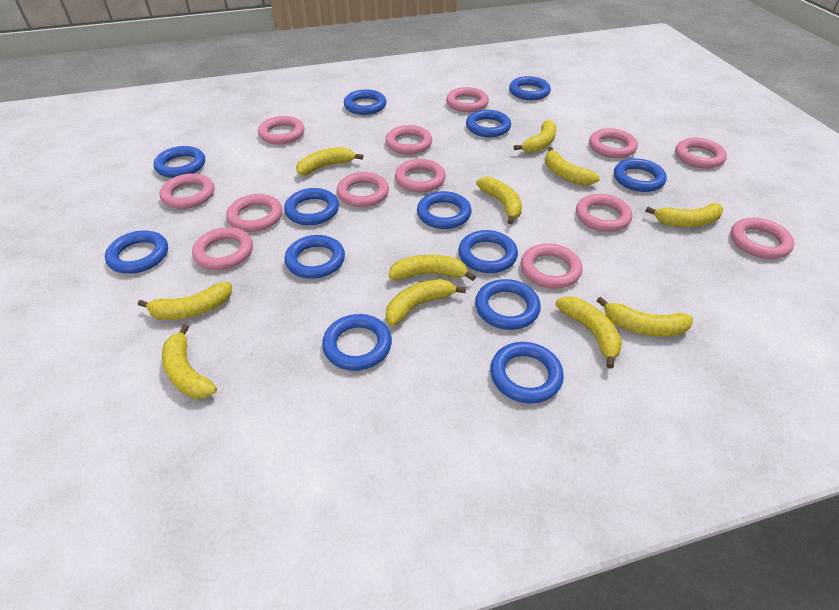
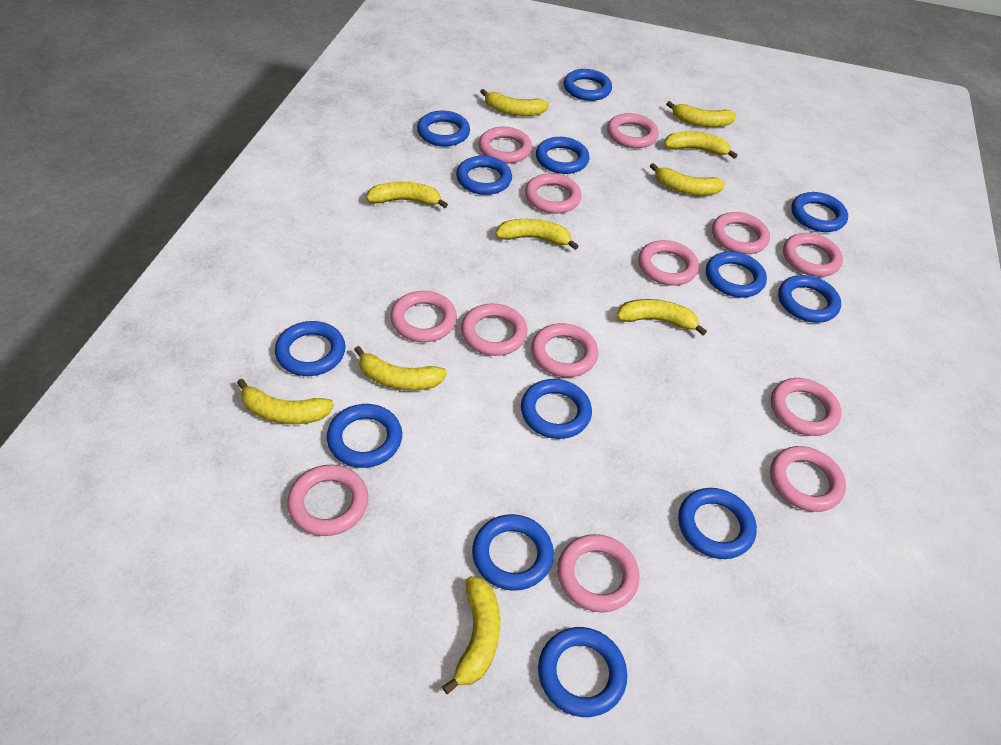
yellow banana: 11 -> 10

